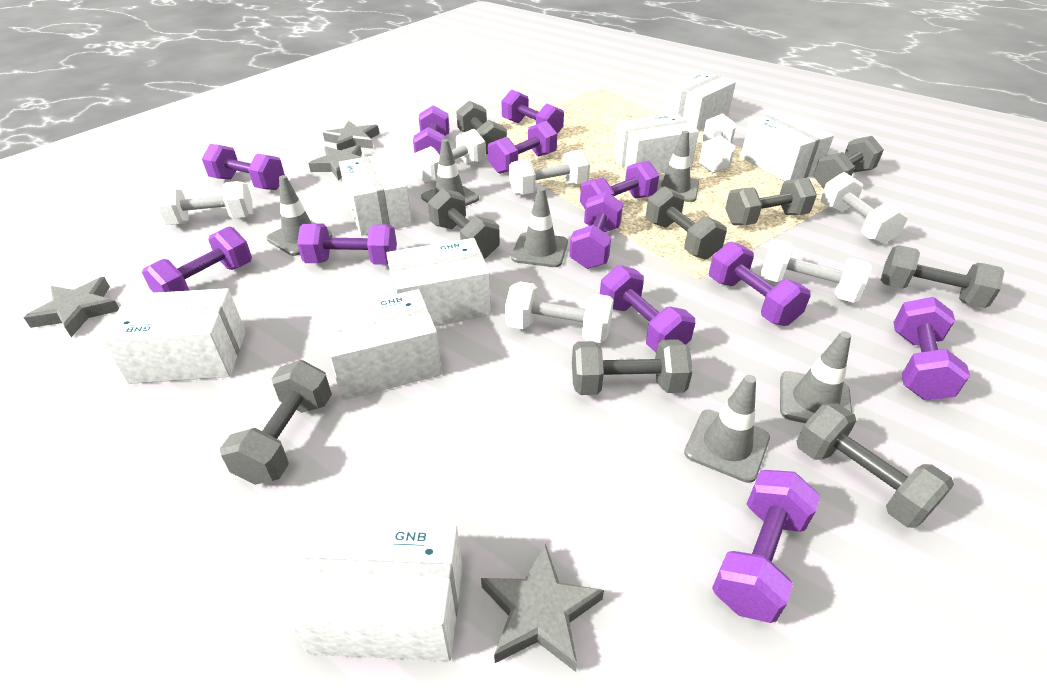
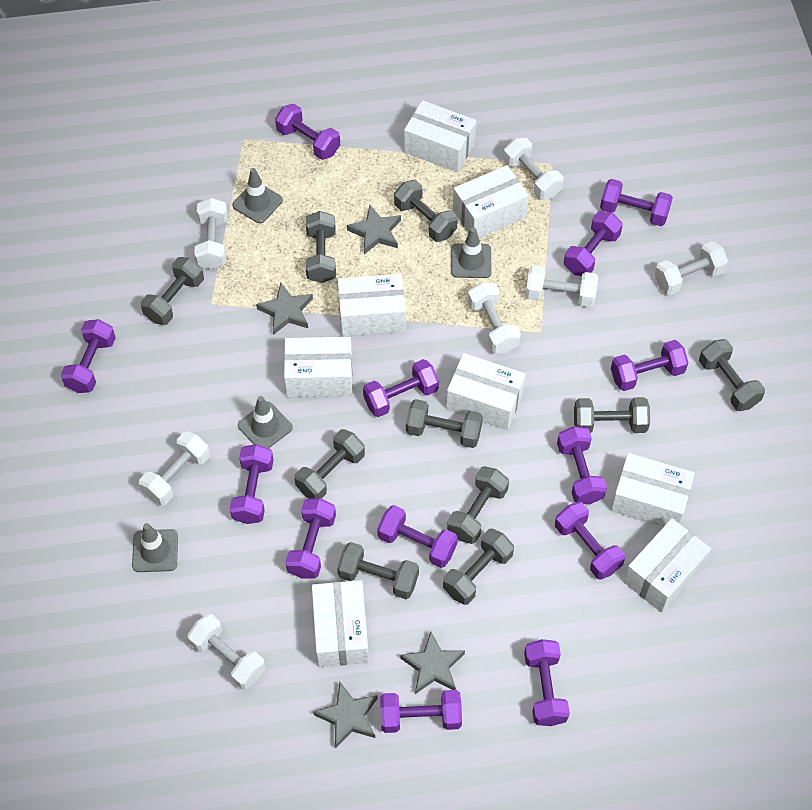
grey dumbbell: 9 -> 10
grey traffic cone: 6 -> 4
purple dumbbell: 12 -> 13

